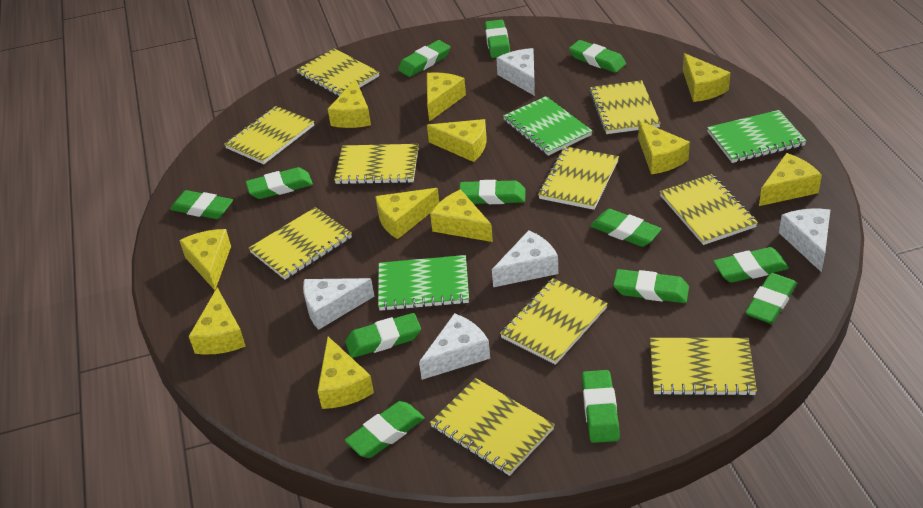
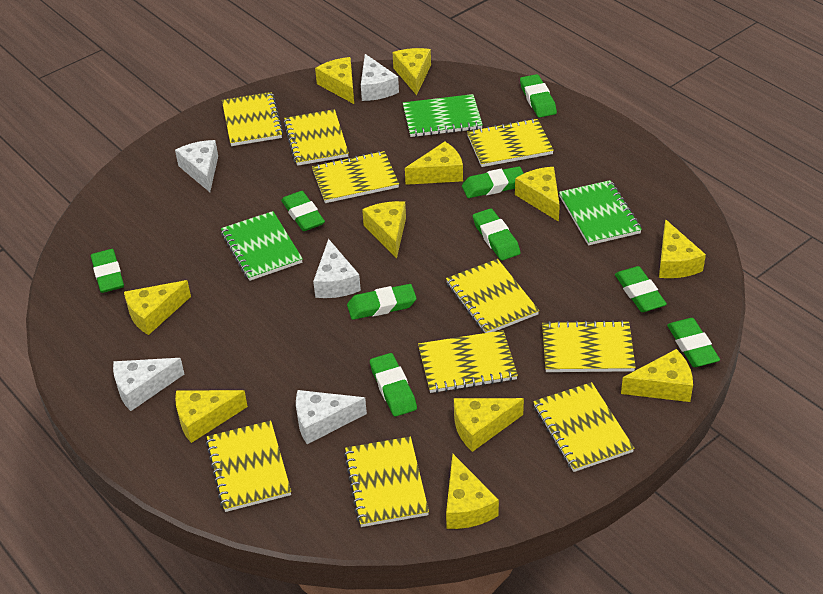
green eraser: 13 -> 9

